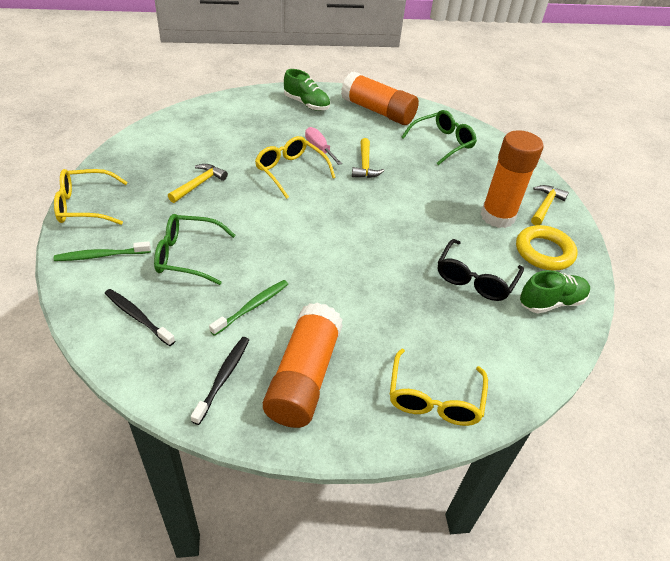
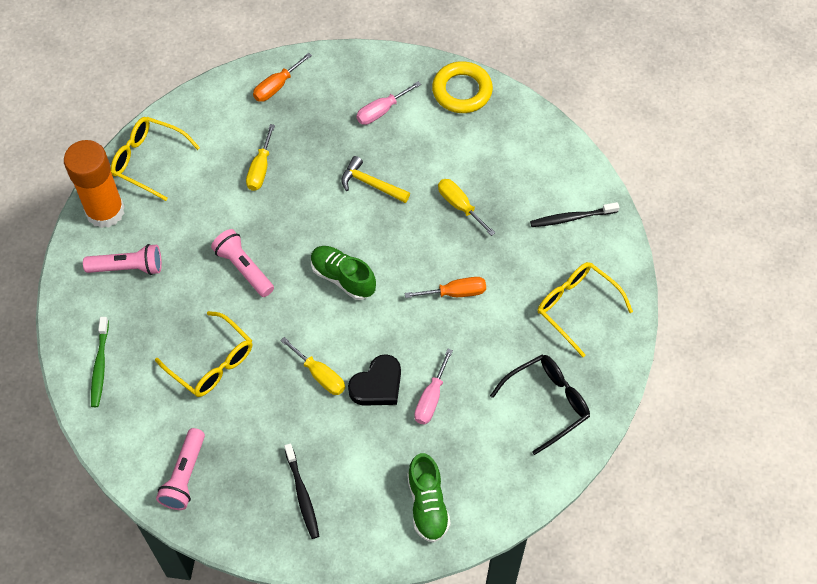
black heart: 0 -> 1
green glasses: 2 -> 0
green toothbrush: 2 -> 1
orange glue stick: 3 -> 1
orange screwdriver: 0 -> 2
pink flashlight: 0 -> 3
pink screwdriver: 1 -> 2
yellow hammer: 3 -> 1
yellow screwdriver: 0 -> 3

